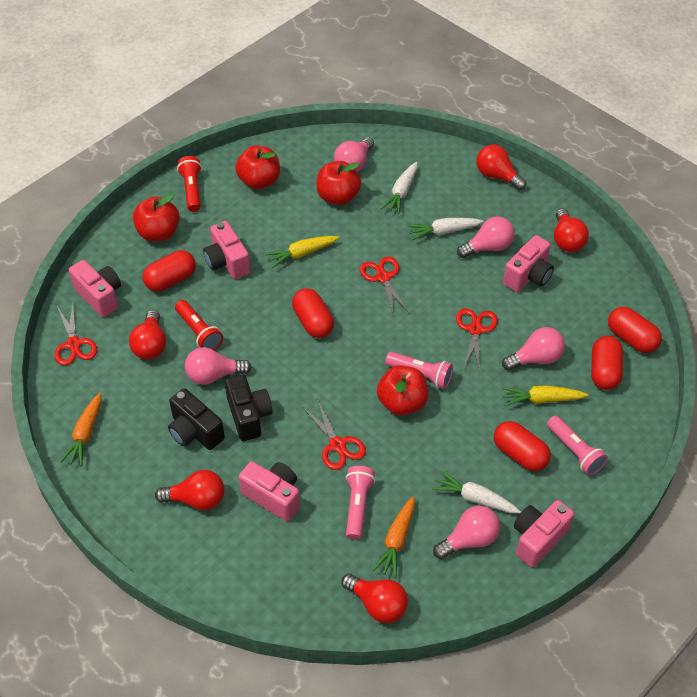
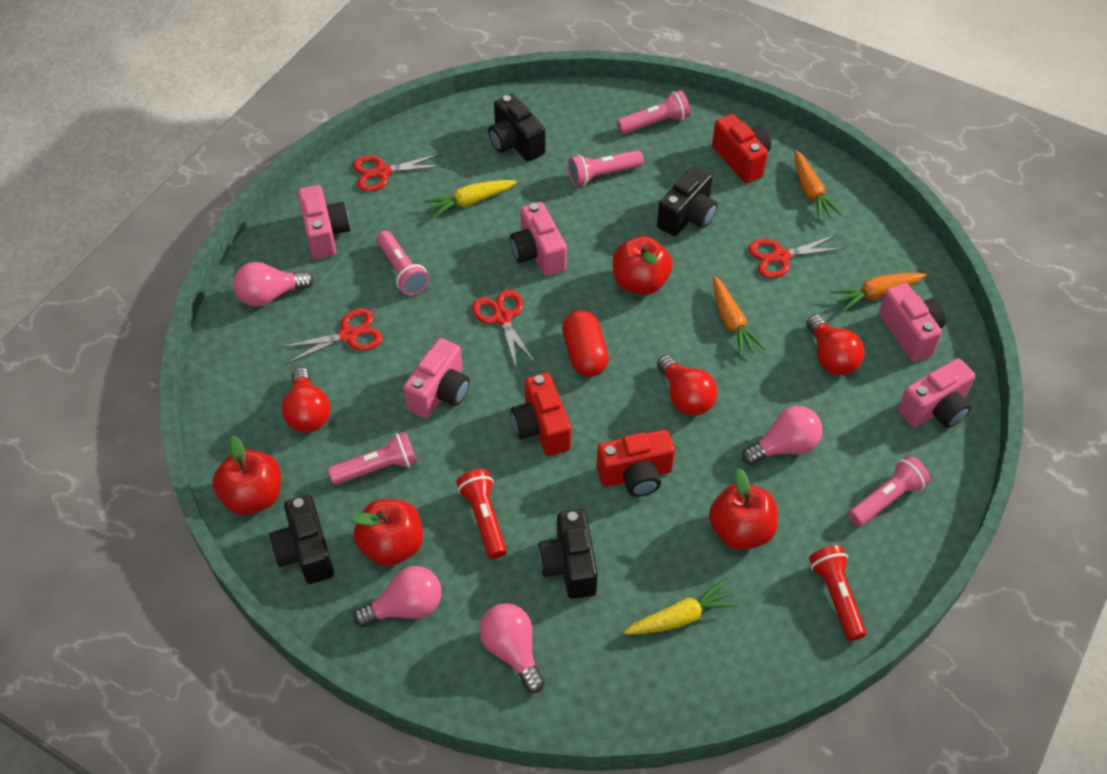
black camera: 2 -> 4
orange carrot: 2 -> 3
pink flashlight: 3 -> 5
pink light bulb: 5 -> 4
red camera: 0 -> 3
red capsule: 5 -> 1
red light bulb: 5 -> 3
white carrot: 3 -> 0

